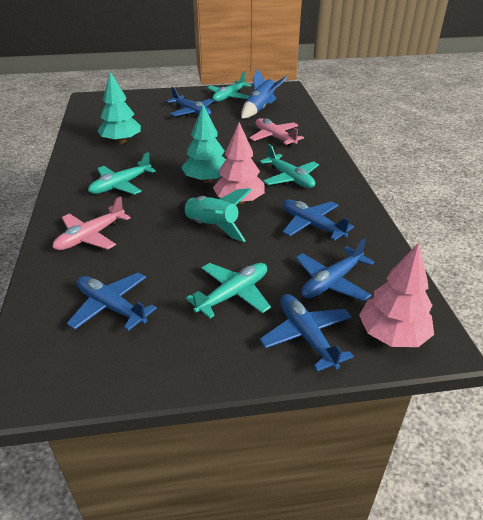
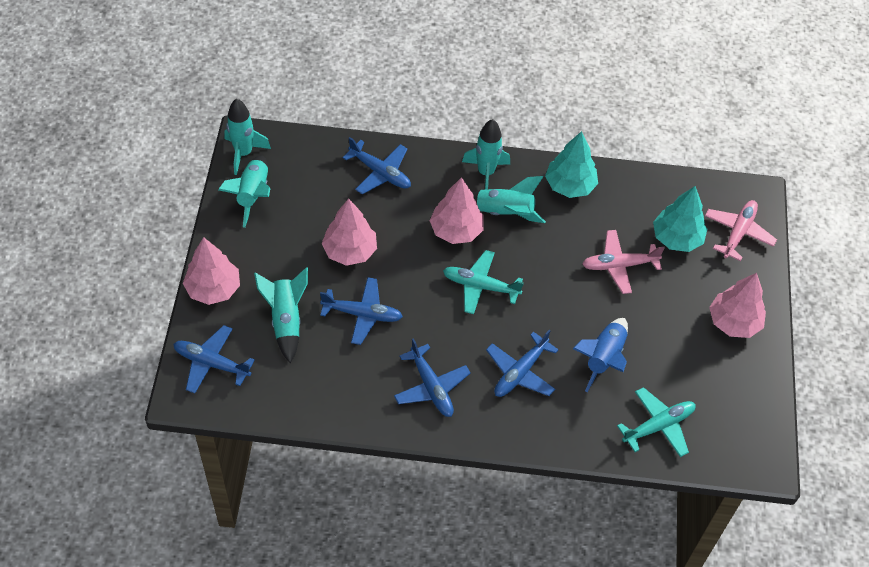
pink tree: 2 -> 4
turquoise plane: 4 -> 2
turquoise rocket: 1 -> 5

